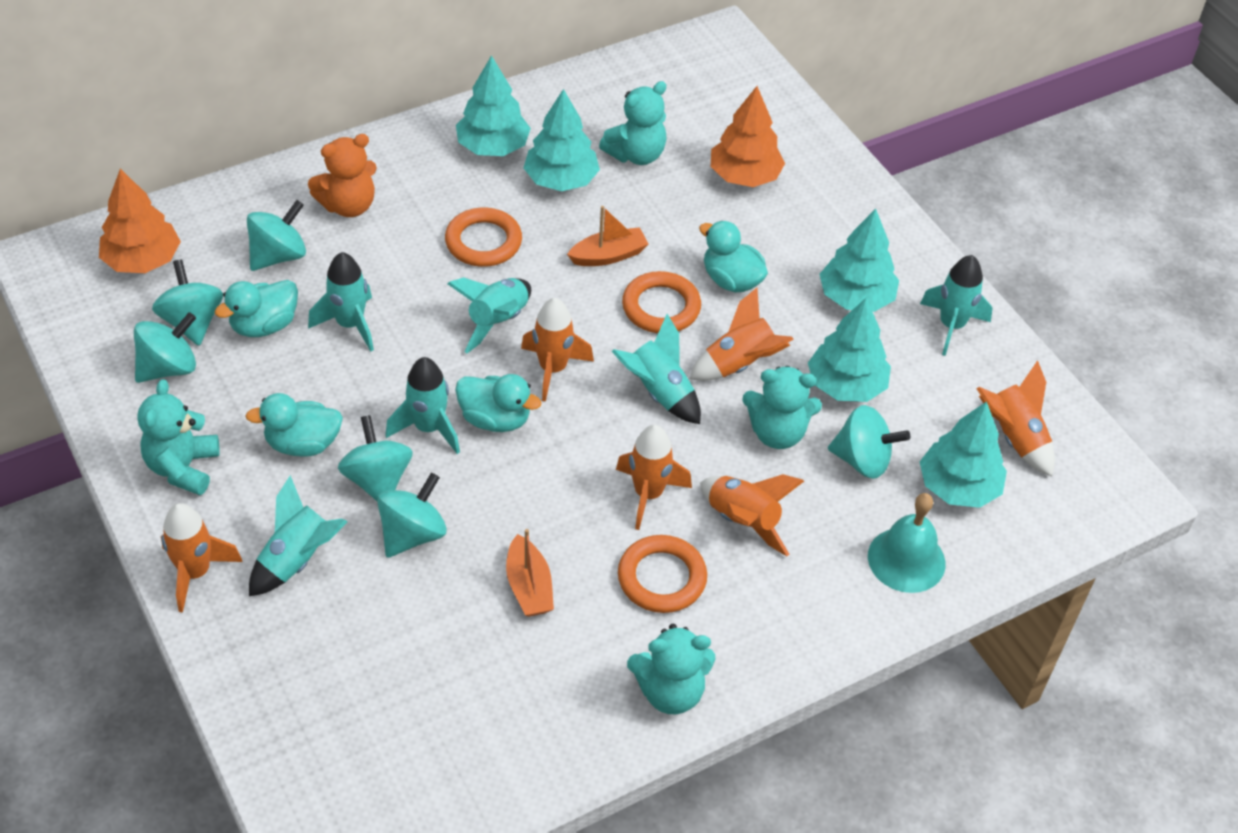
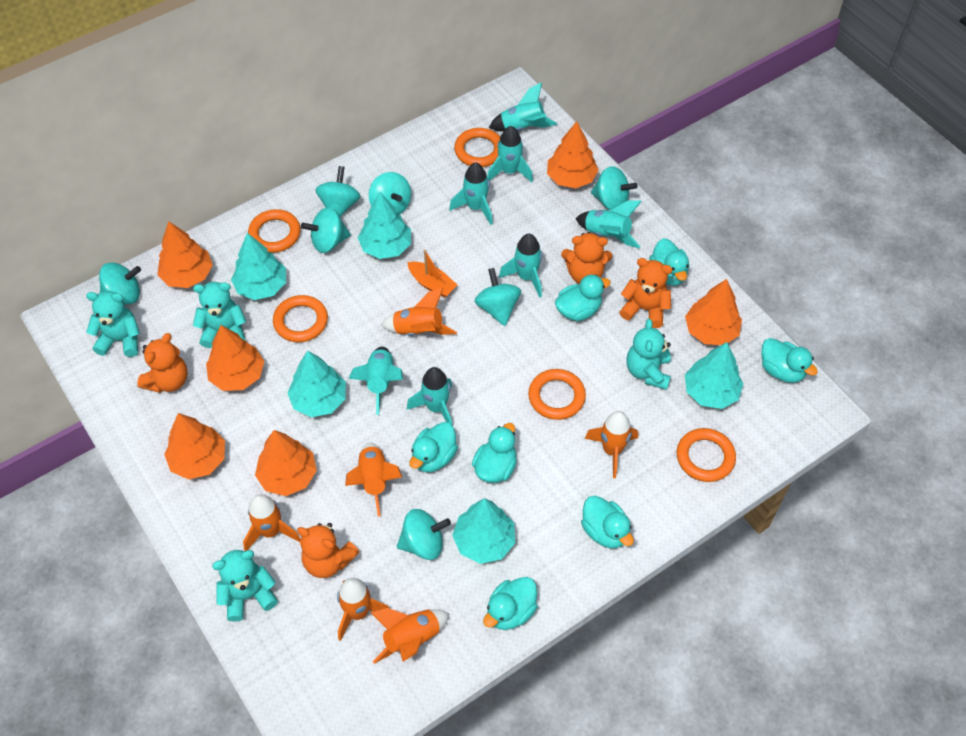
orange boat: 2 -> 1
orange ring: 3 -> 5
orange teddy bear: 1 -> 4
orange tree: 2 -> 6
turquoise bell: 1 -> 0
turquoise duck: 4 -> 7
turquoise rocket: 6 -> 7
turquoise spinning top: 6 -> 7

